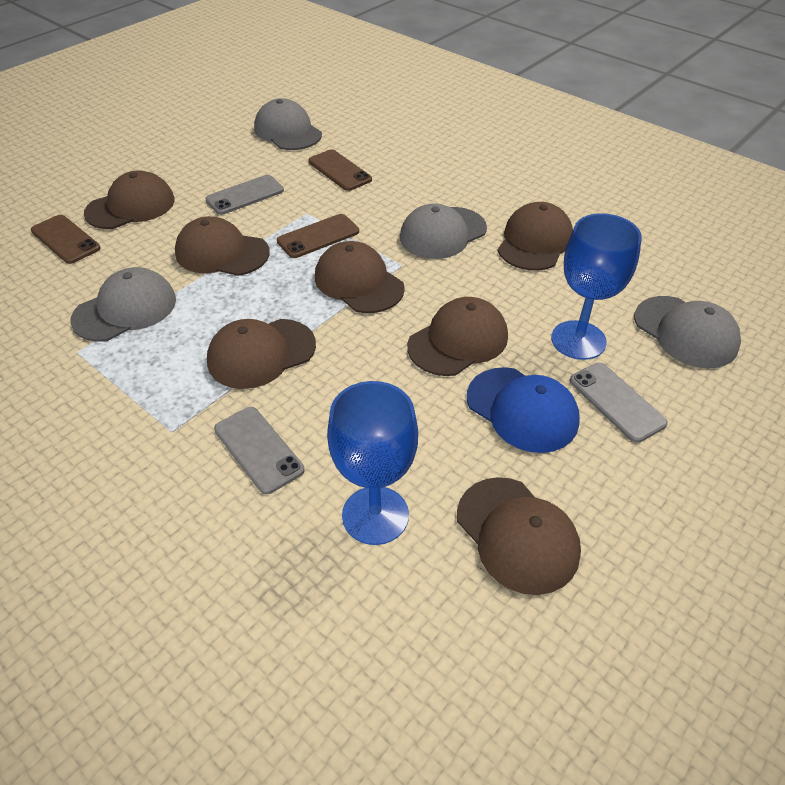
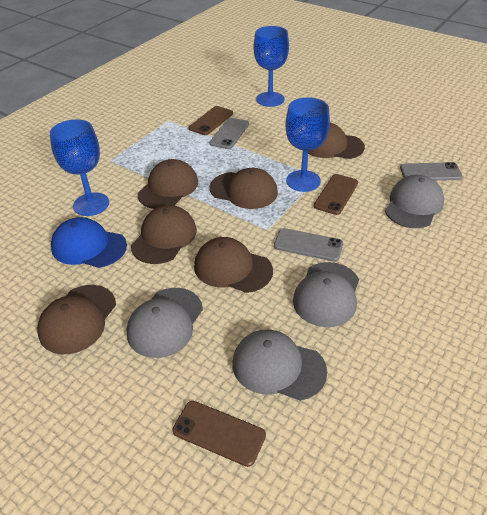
blue goblet: 2 -> 3
brown cap: 7 -> 6

